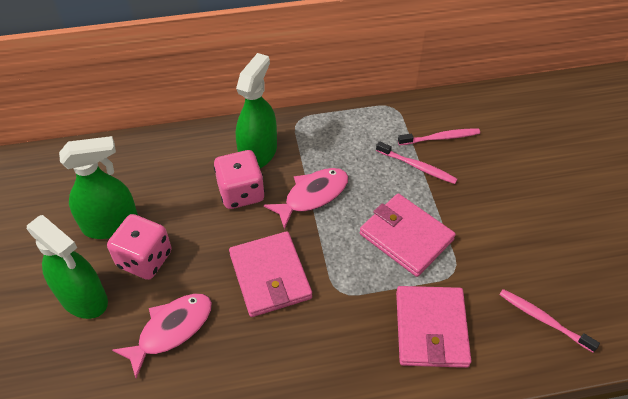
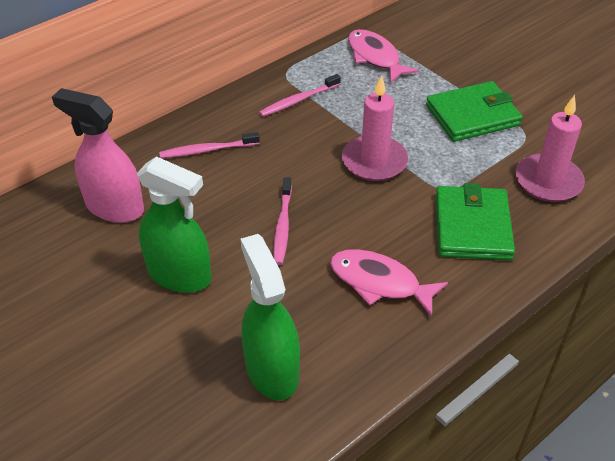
green spray bottle: 3 -> 2
green wallet: 0 -> 2
pink candle: 0 -> 2
pink dice: 2 -> 0
pink spray bottle: 0 -> 1
pink wallet: 3 -> 0

